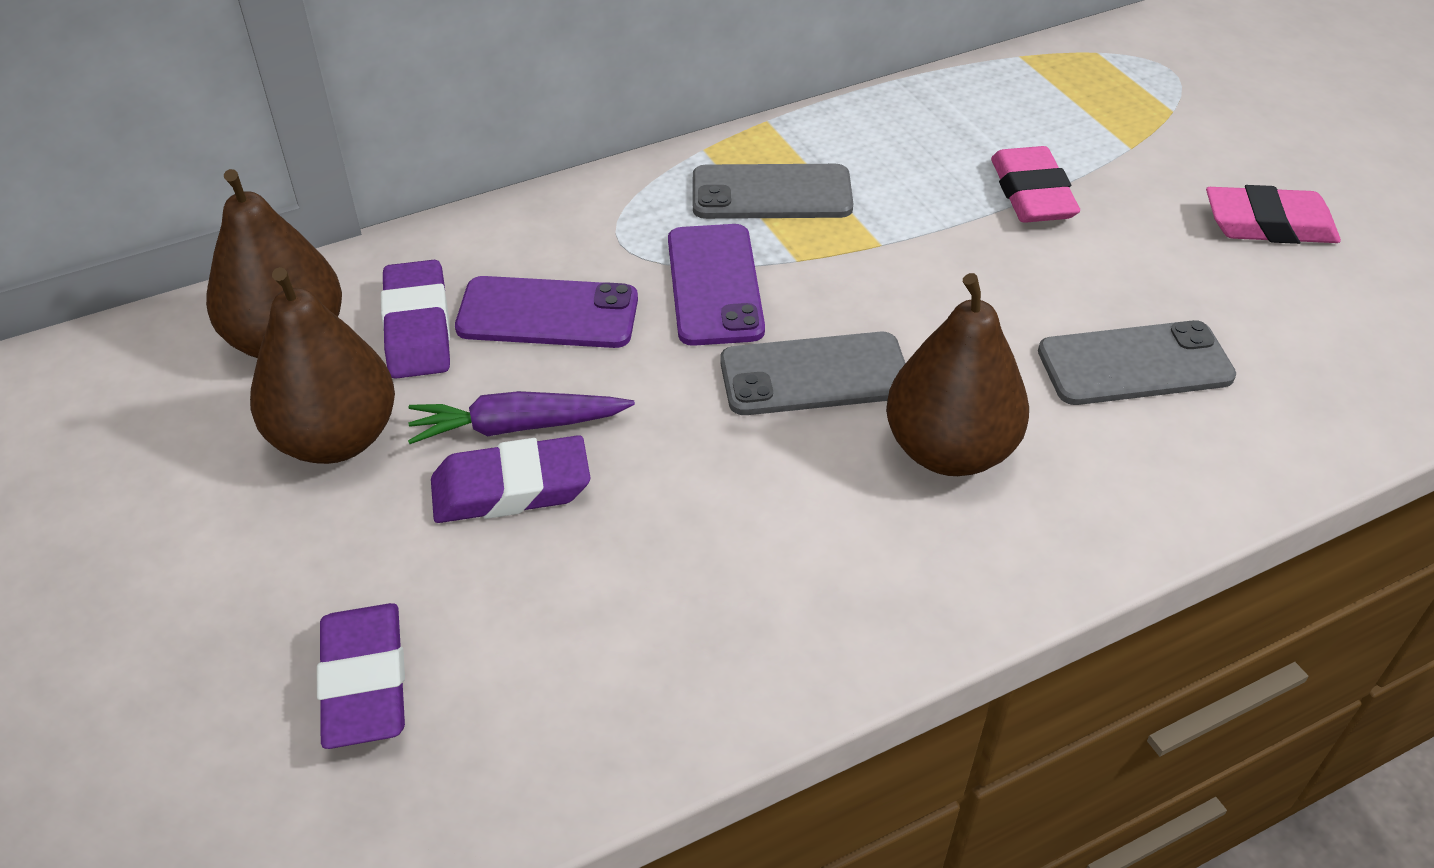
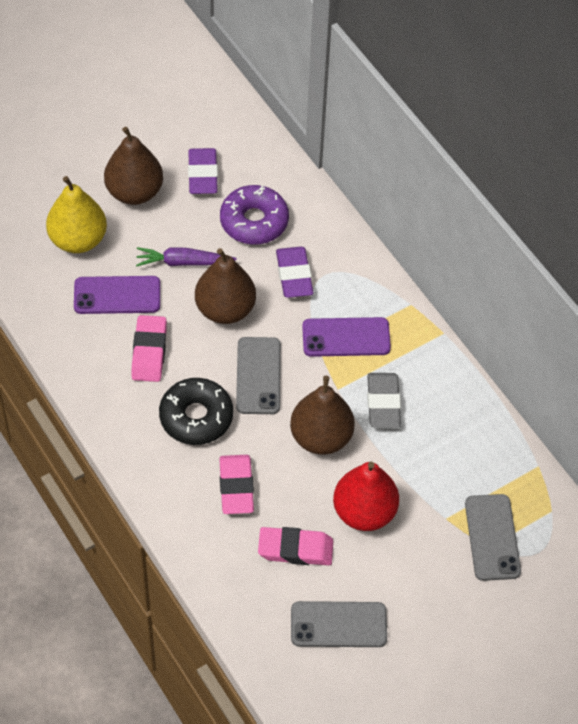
black donut: 0 -> 1
grey eraser: 0 -> 1
pink eraser: 2 -> 3
purple donut: 0 -> 1
purple eraser: 3 -> 2
red pear: 0 -> 1
yellow pear: 0 -> 1

